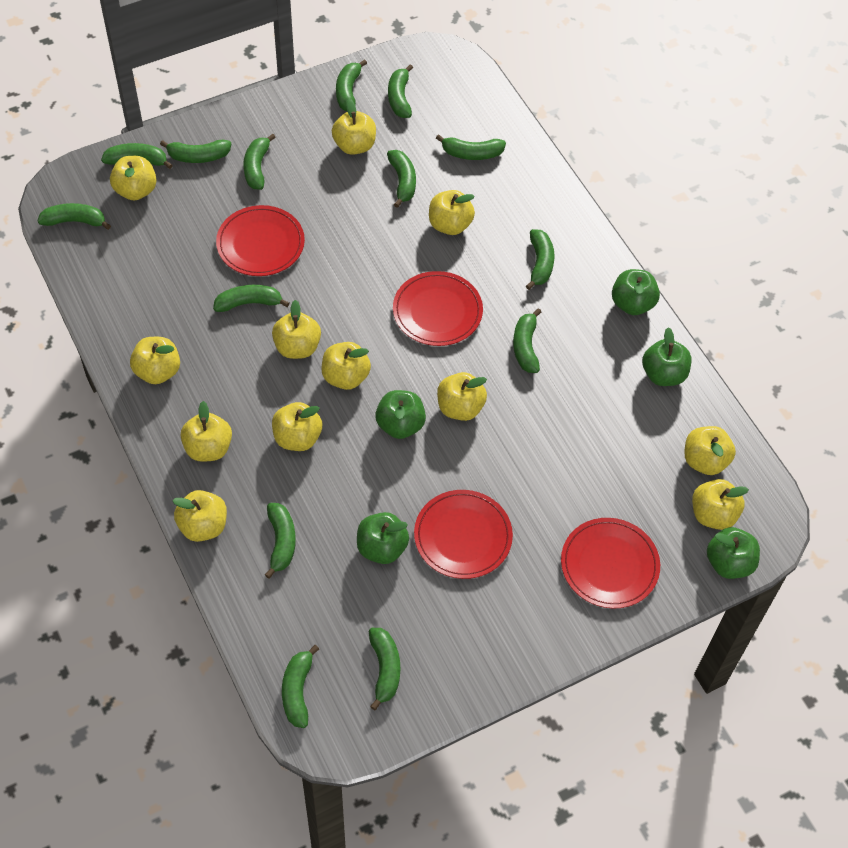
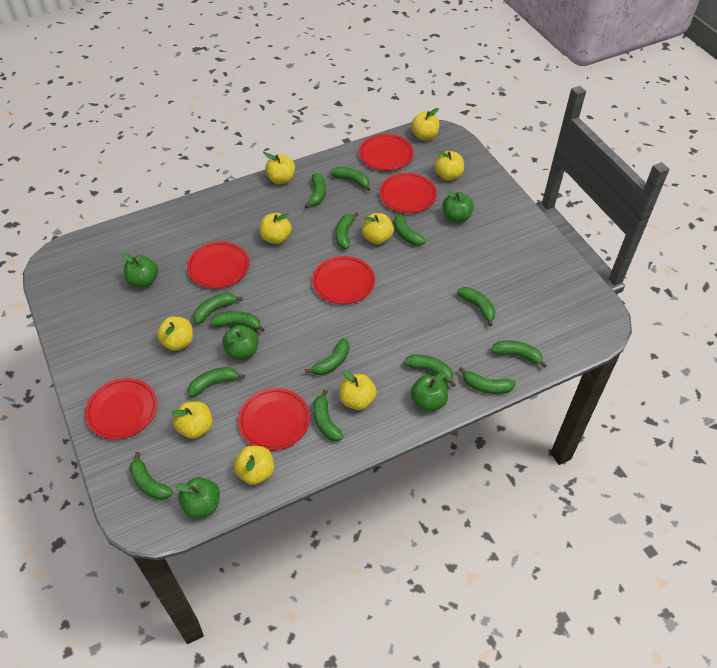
red plate: 4 -> 6
yellow apple: 12 -> 9

